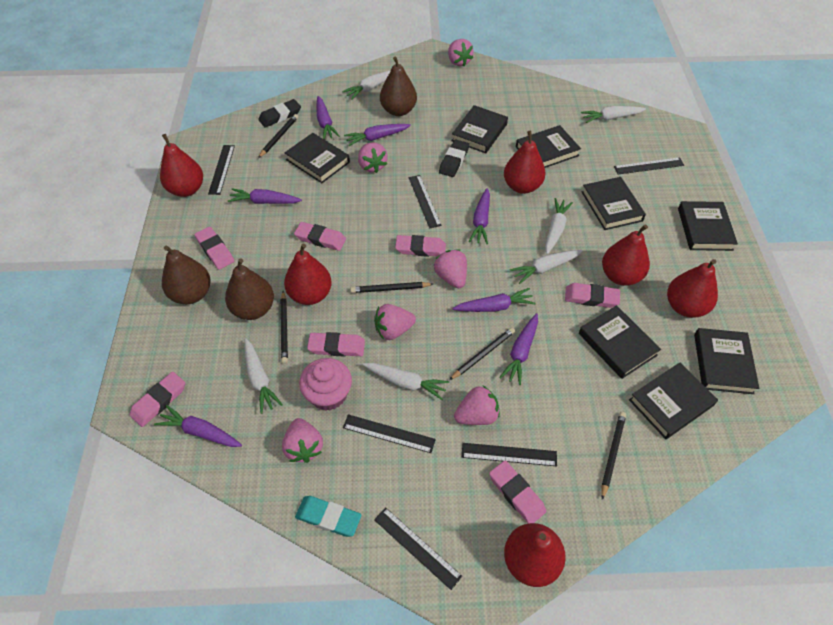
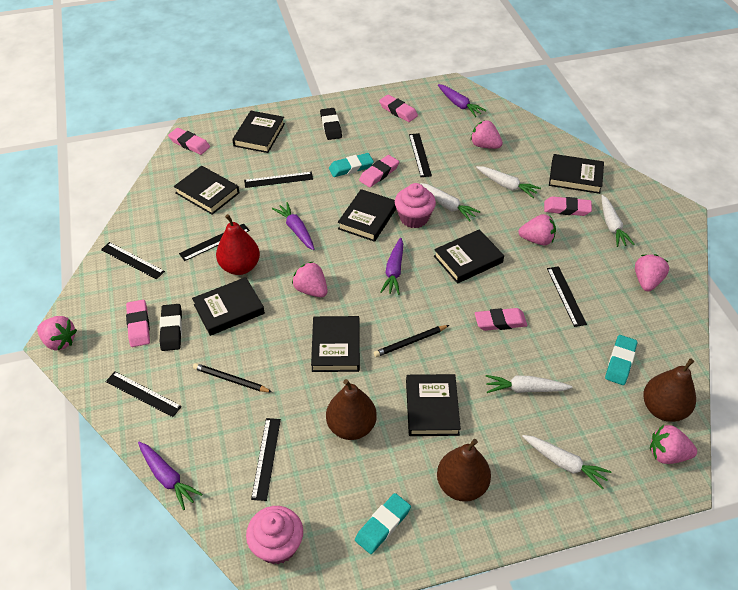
black pencil: 5 -> 2
black ruler: 6 -> 7
pink cupcake: 1 -> 2
pink eraser: 7 -> 6
purple carrot: 7 -> 4
red pear: 6 -> 1
turquoise eraser: 1 -> 3
white carrot: 6 -> 5

